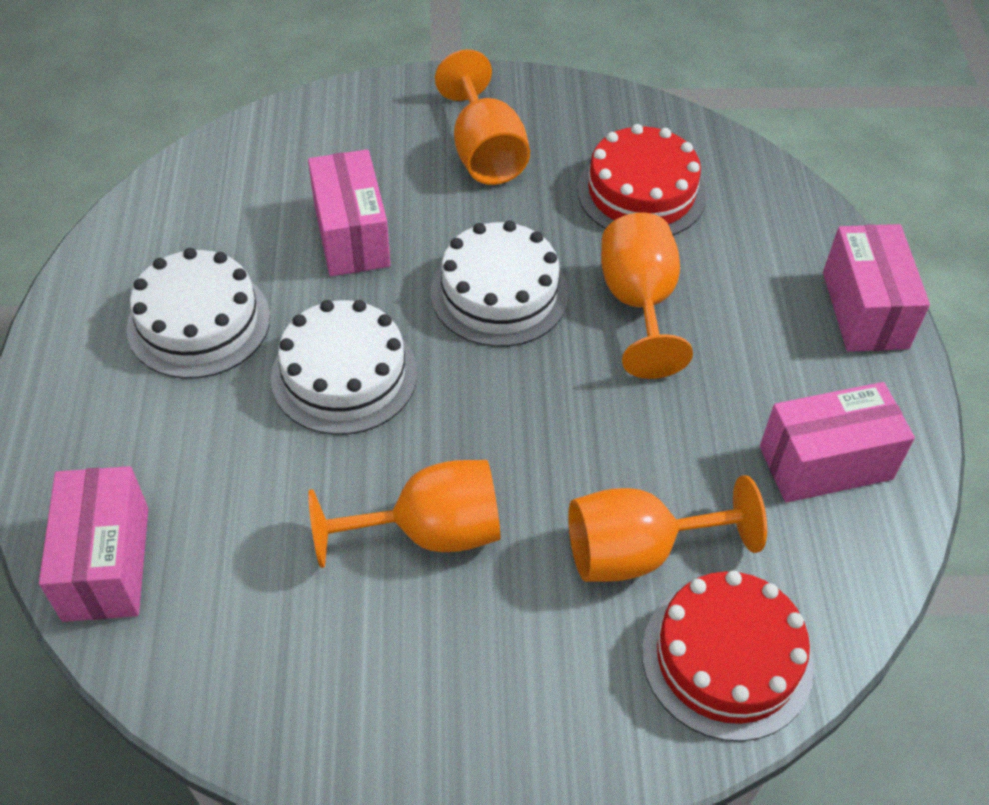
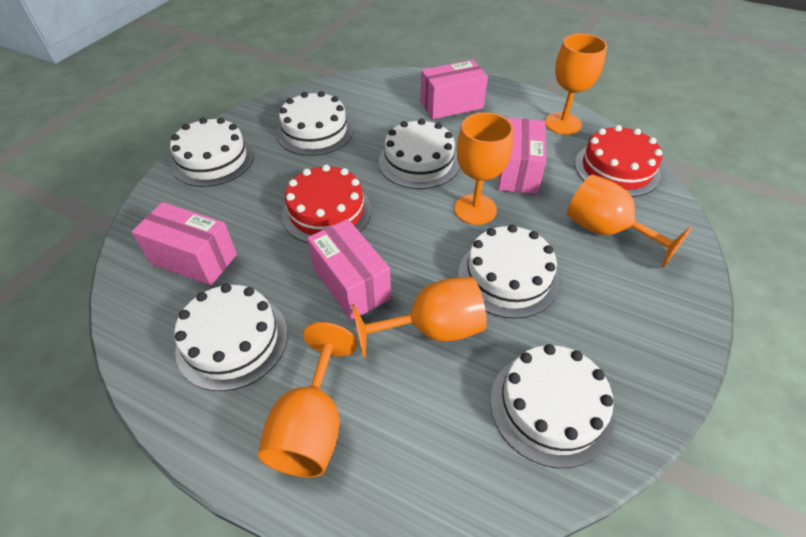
orange goblet: 4 -> 5
white cake: 3 -> 6

